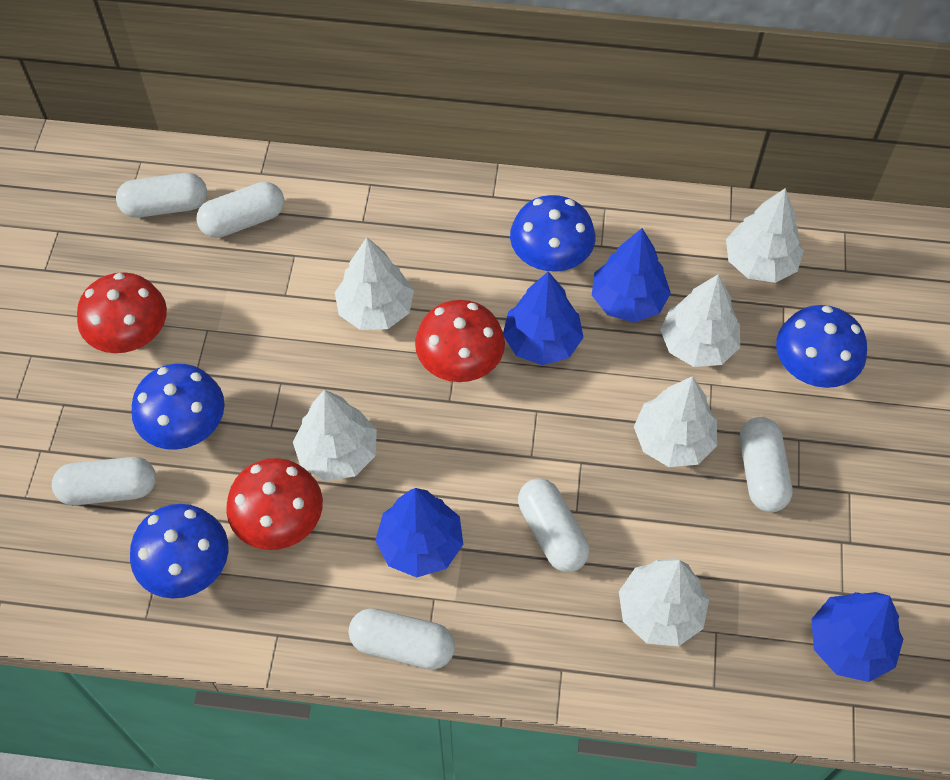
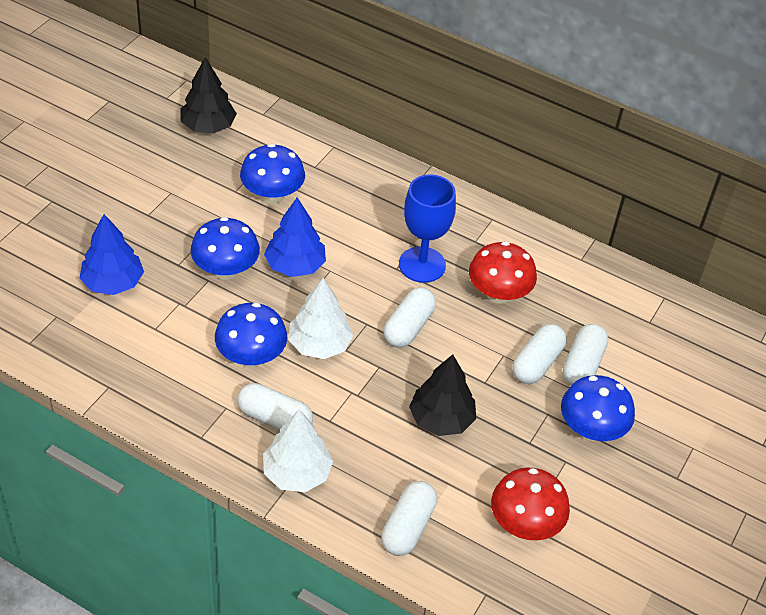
black tree: 0 -> 2
blue goblet: 0 -> 1
blue tree: 4 -> 2
red mushroom: 3 -> 2
white capsule: 6 -> 5
white tree: 6 -> 2

